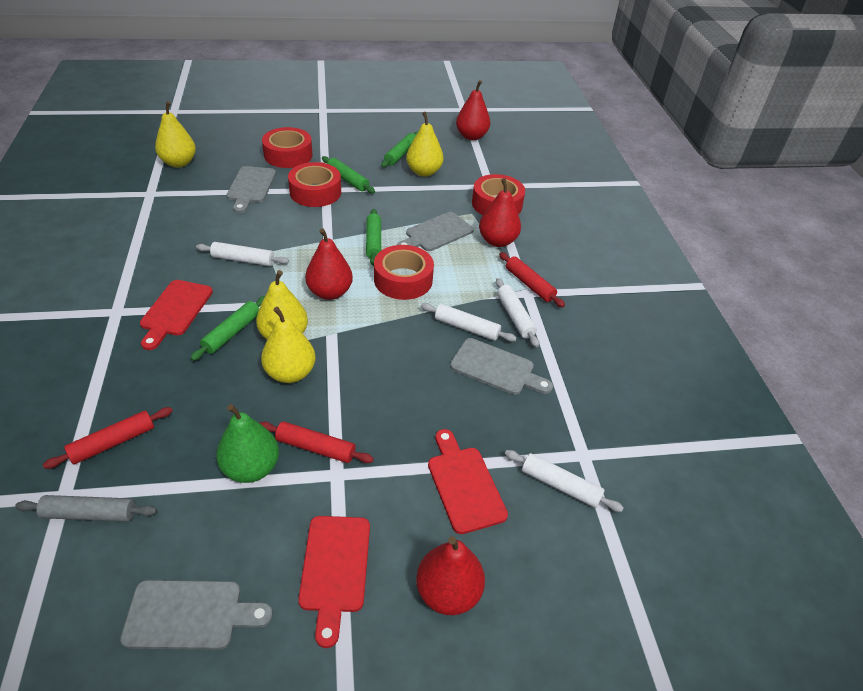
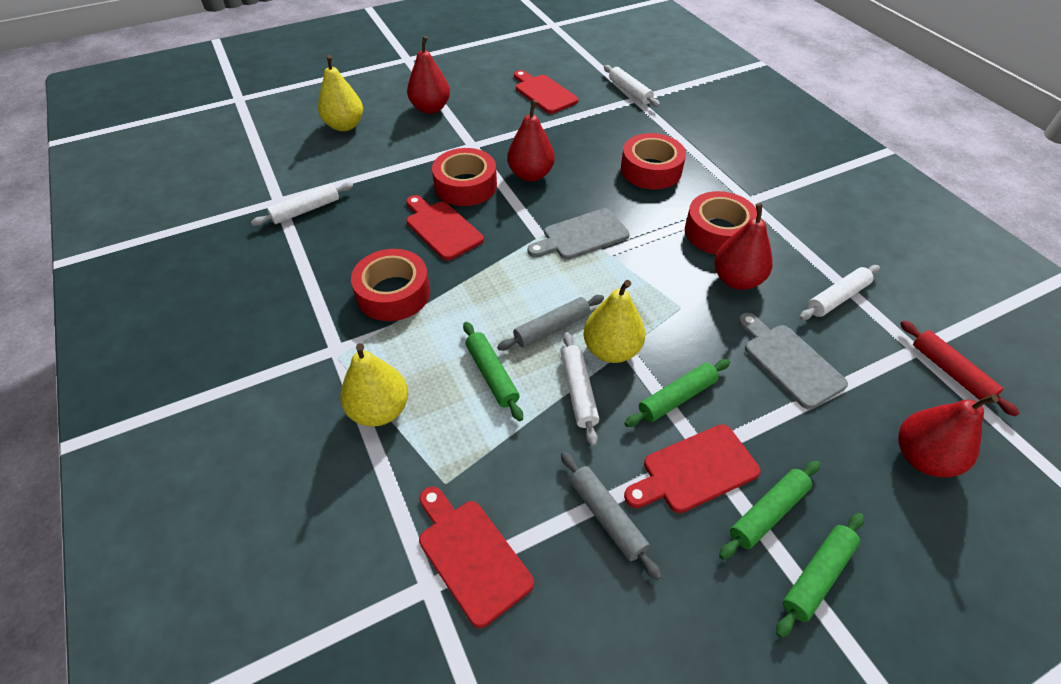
green pear: 1 -> 0
grey cutting board: 4 -> 2
grey rolling pin: 1 -> 2
red cutting board: 3 -> 4
red rolling pin: 3 -> 1
yellow pear: 4 -> 3

